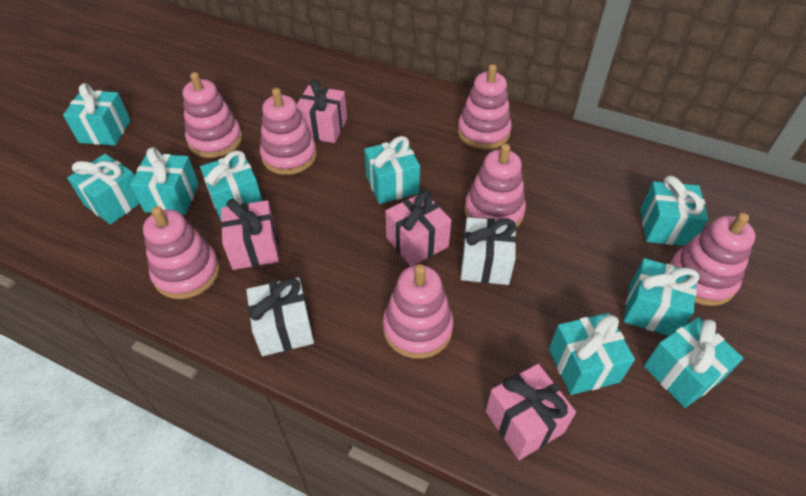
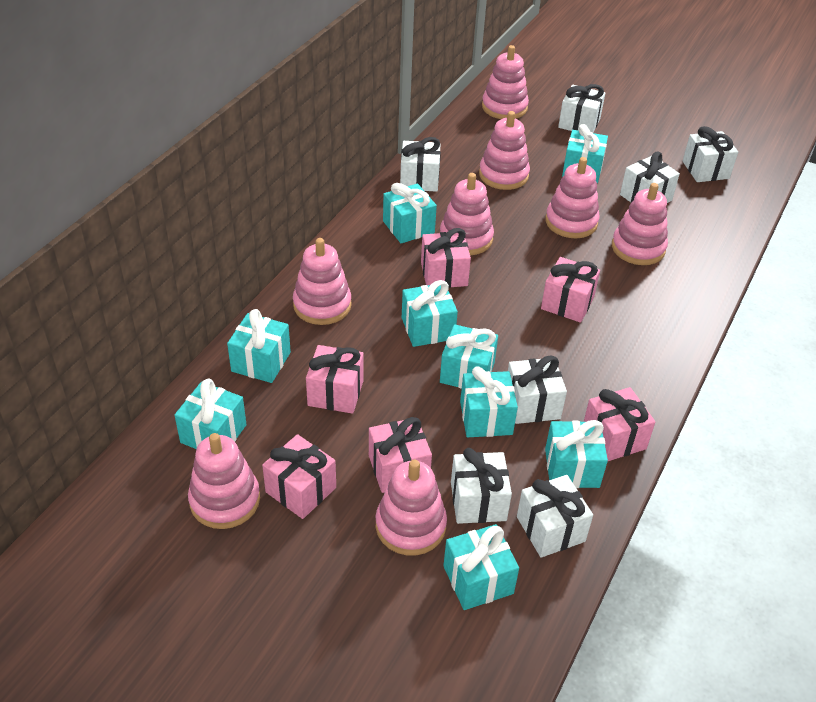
pink gift: 4 -> 6
pink stacking toy: 7 -> 8
white gift: 2 -> 7

